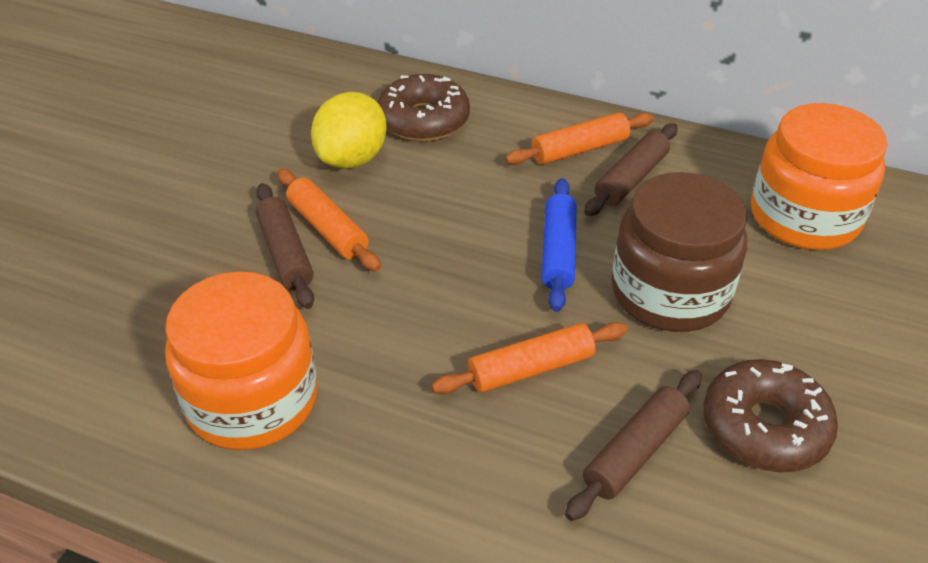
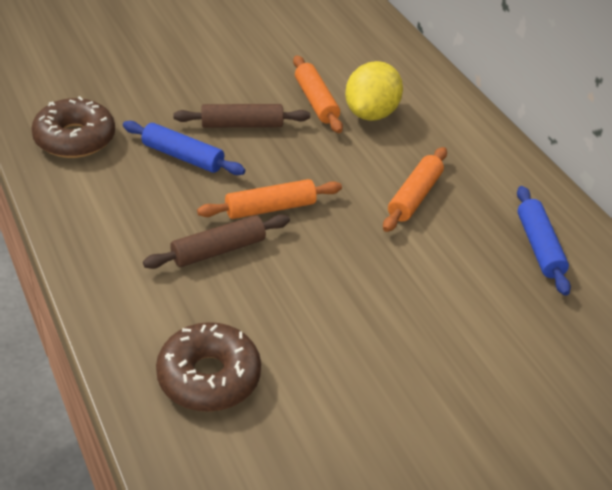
blue rolling pin: 1 -> 2
brown jar: 1 -> 0
brown rolling pin: 3 -> 2
orange jar: 2 -> 0

